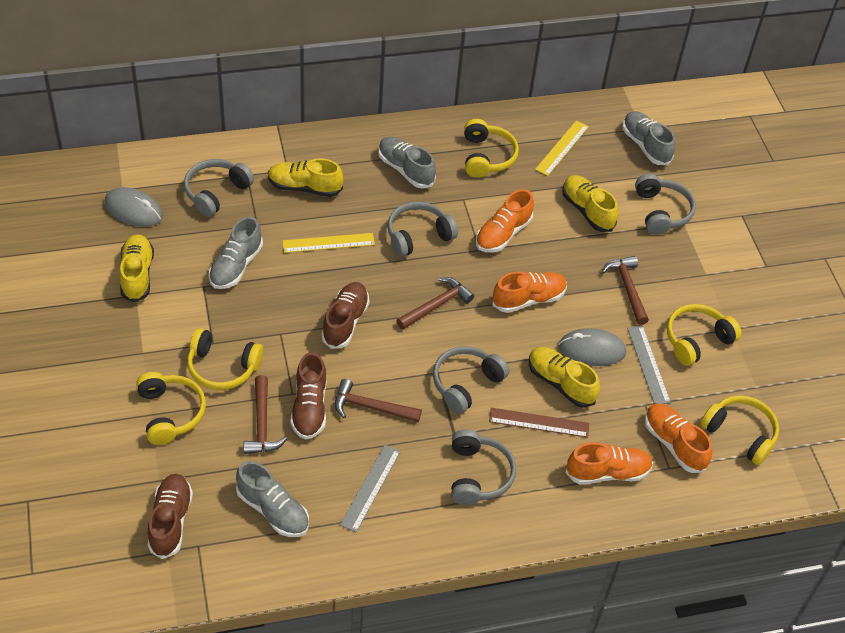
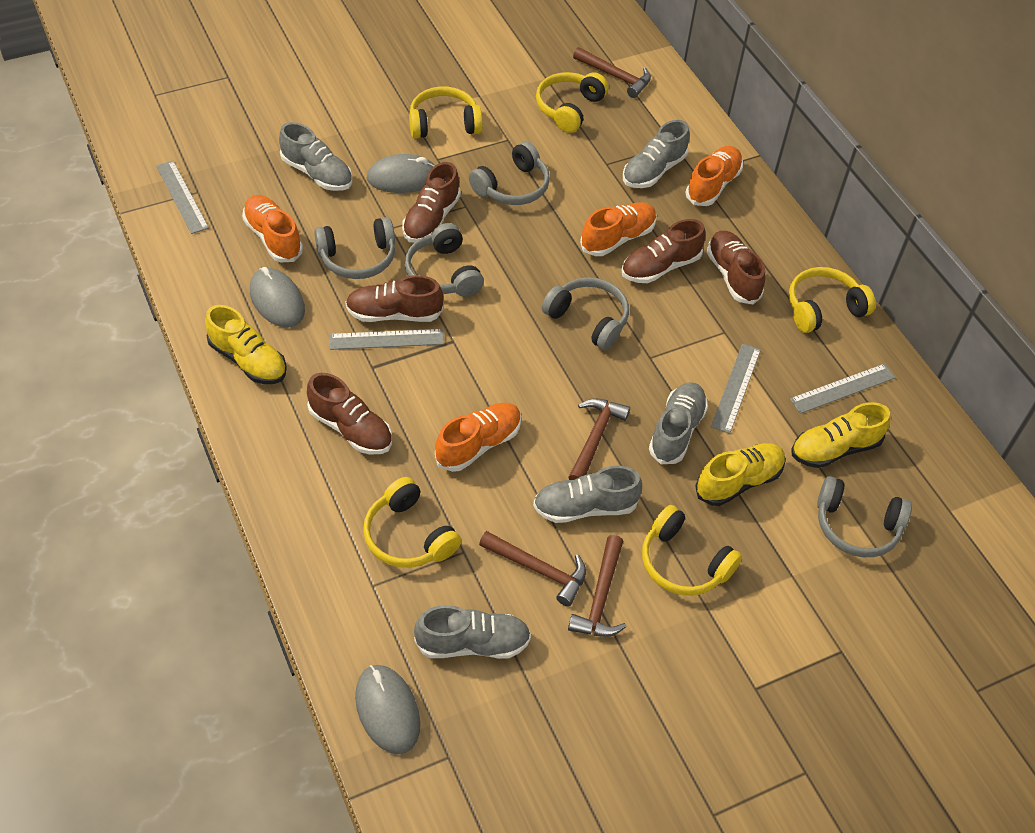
brown ruler: 1 -> 0
brown shoe: 3 -> 5
grey mouse: 2 -> 3
grey ruler: 2 -> 4
grey shoe: 4 -> 5
yellow ruler: 2 -> 0
yellow shoe: 4 -> 3

